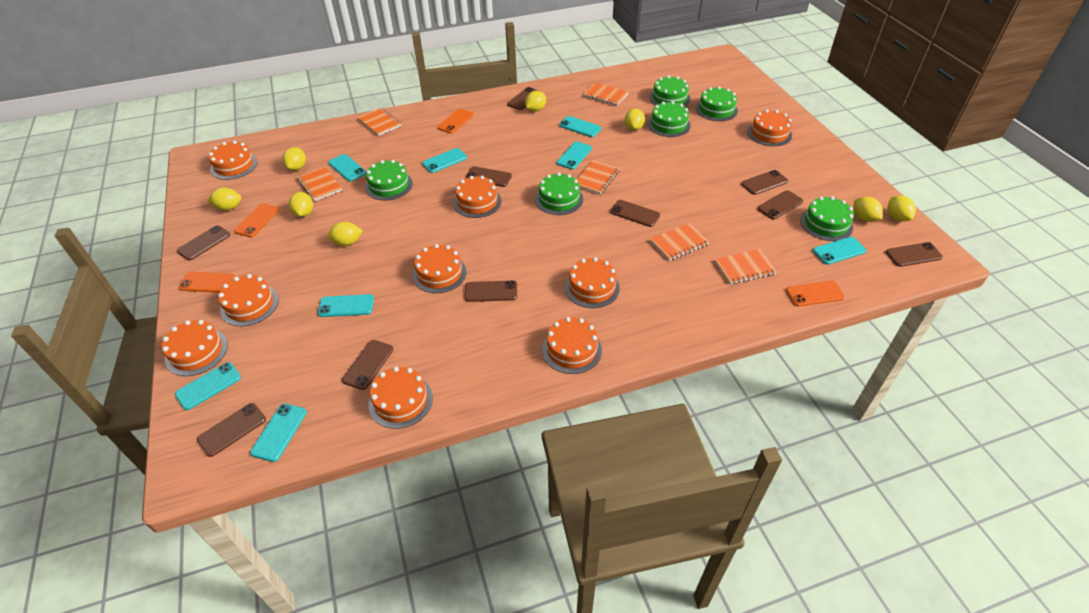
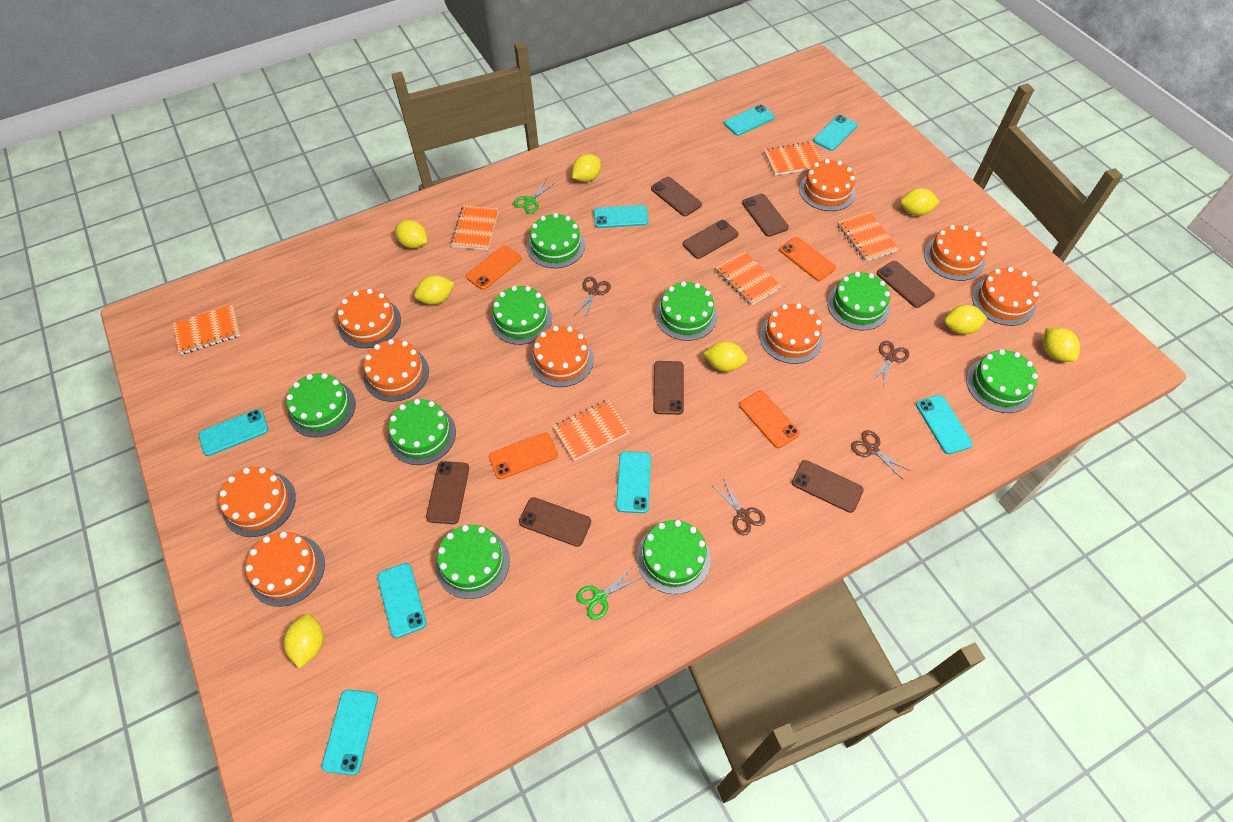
brown phone: 10 -> 8
brown scissors: 0 -> 4
green cake: 6 -> 9
green scissors: 0 -> 2

